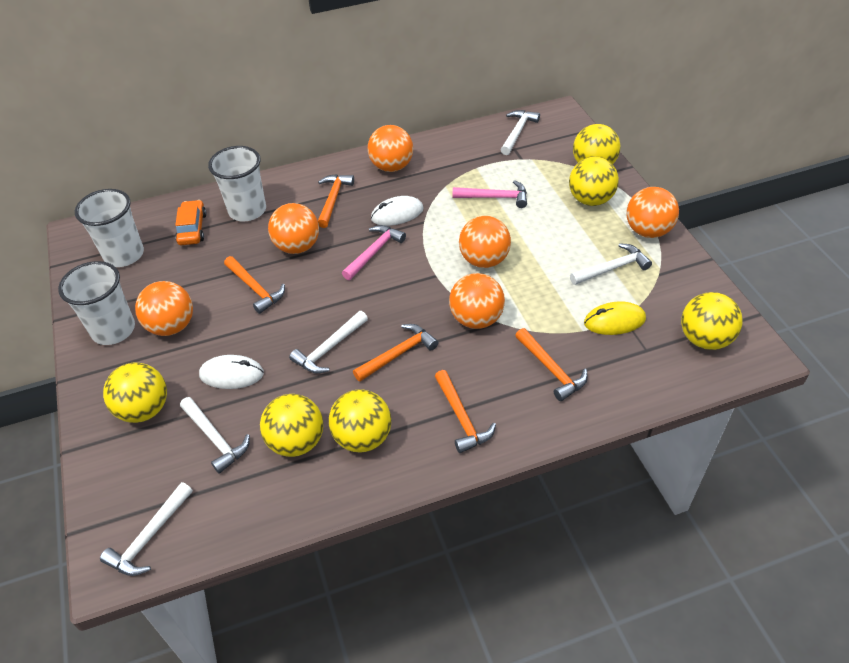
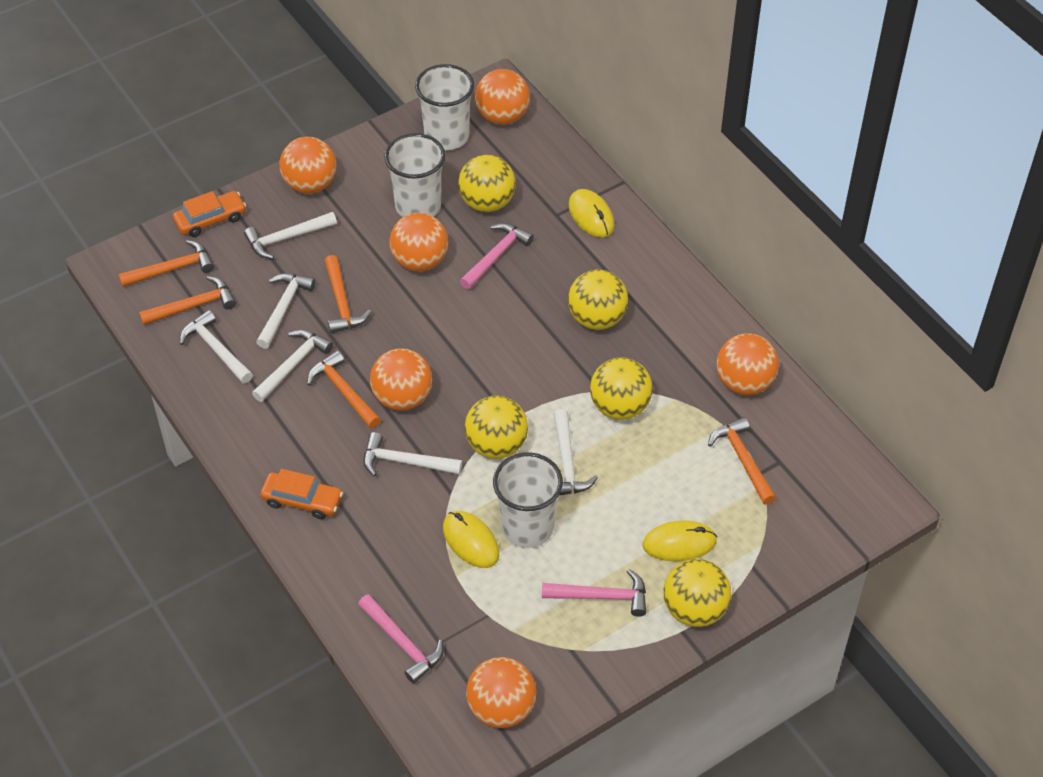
orange car: 1 -> 2
pink hammer: 2 -> 3
white hammer: 5 -> 6
white mouse: 2 -> 0
yellow ball: 6 -> 5
yellow mouse: 1 -> 3

